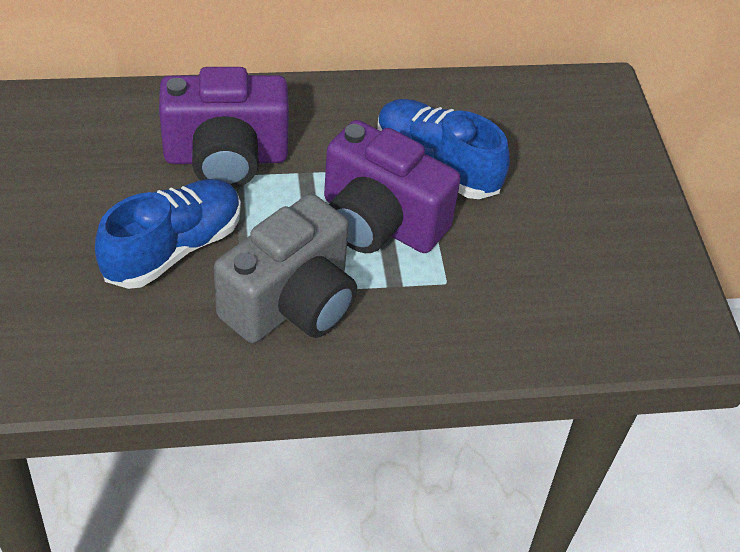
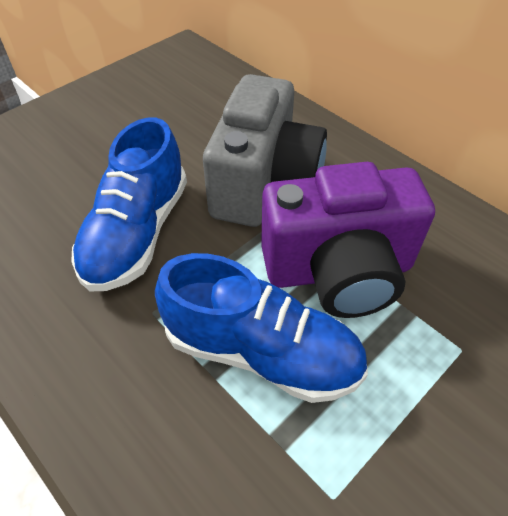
purple camera: 2 -> 1

